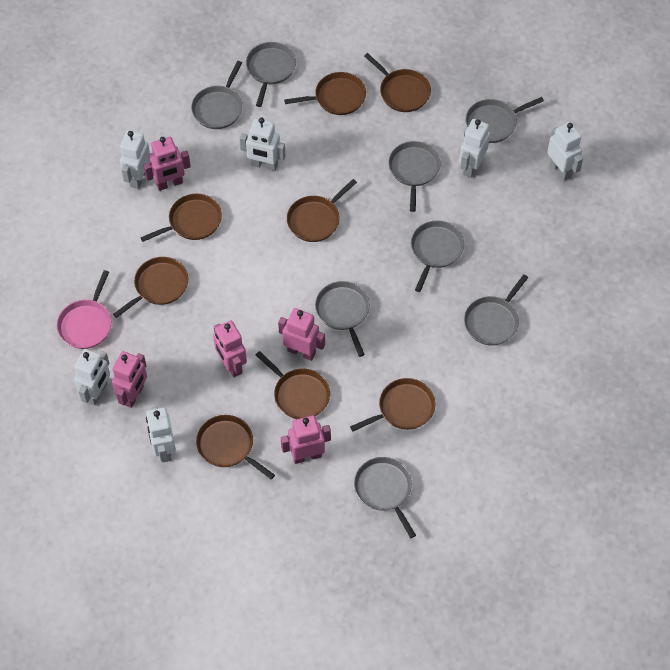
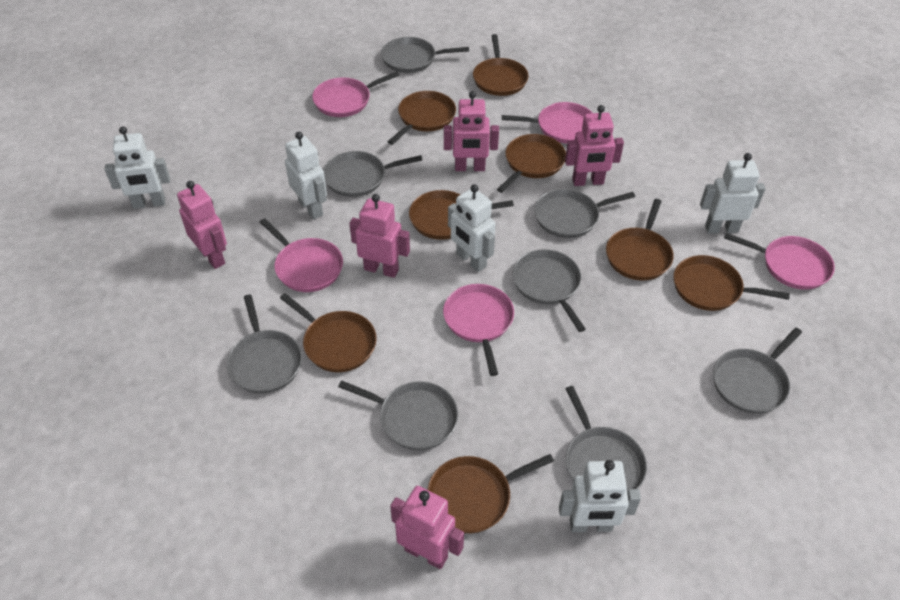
pink pan: 1 -> 5
white robot: 6 -> 5

